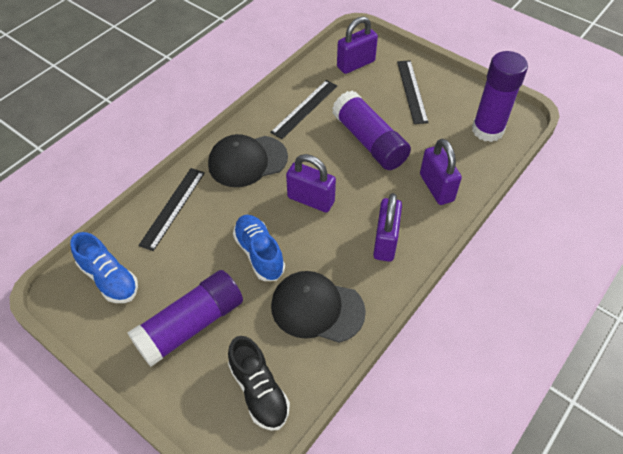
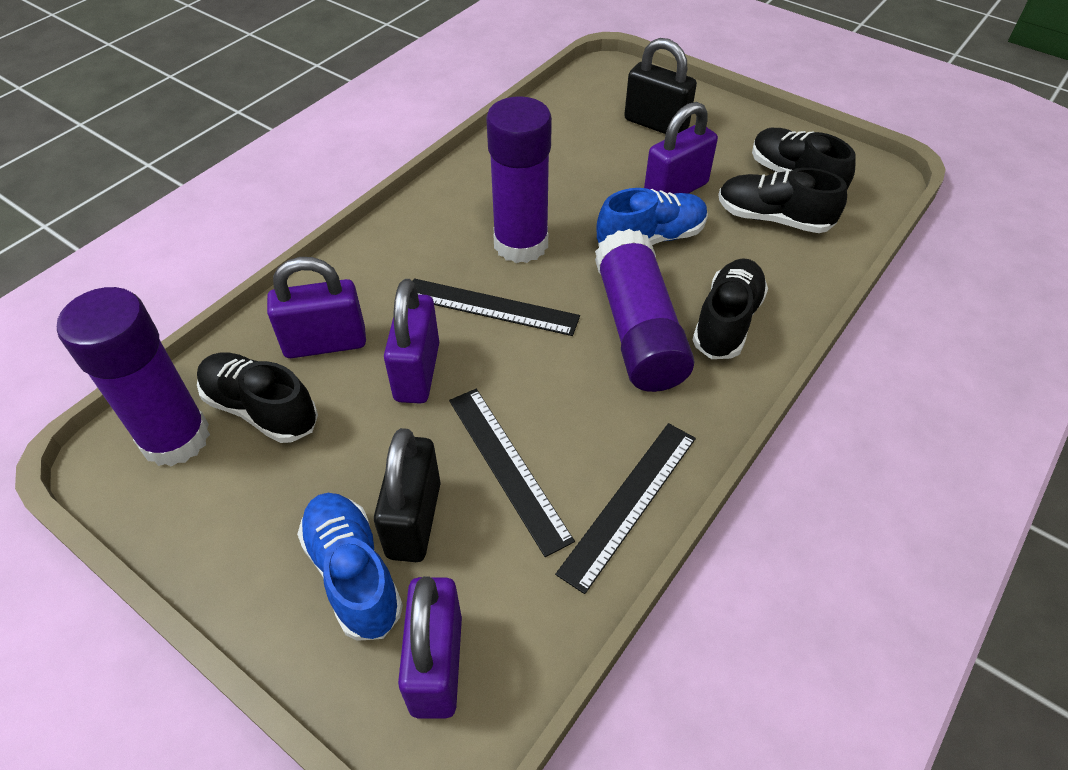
black cap: 2 -> 0
black padlock: 0 -> 2
black shoe: 1 -> 4

